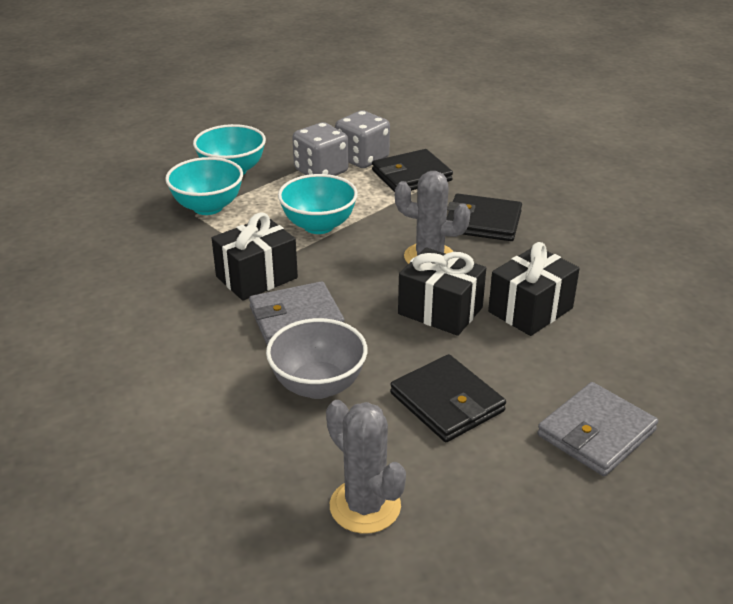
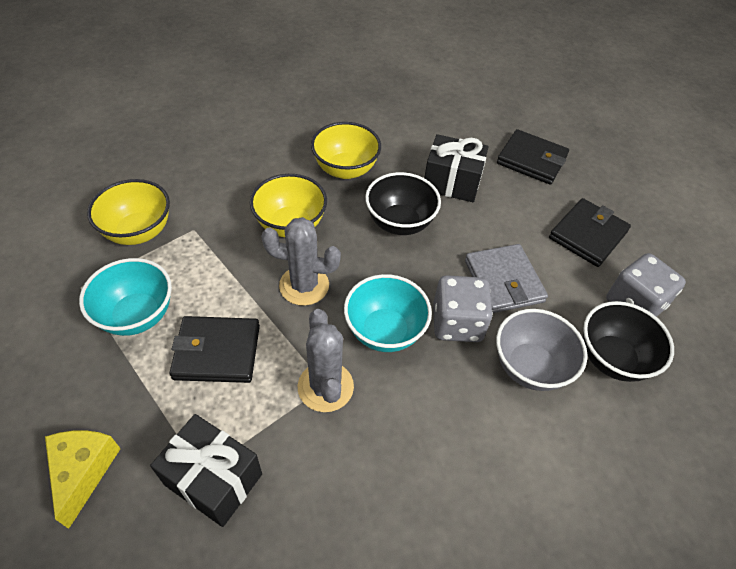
black bowl: 0 -> 2
black gift: 3 -> 2
grey wallet: 2 -> 1
turquoise bowl: 3 -> 2
yellow bowl: 0 -> 3
yellow cheese: 0 -> 1

